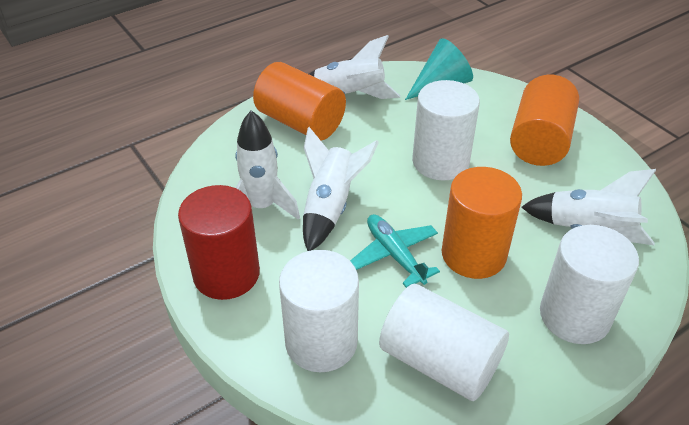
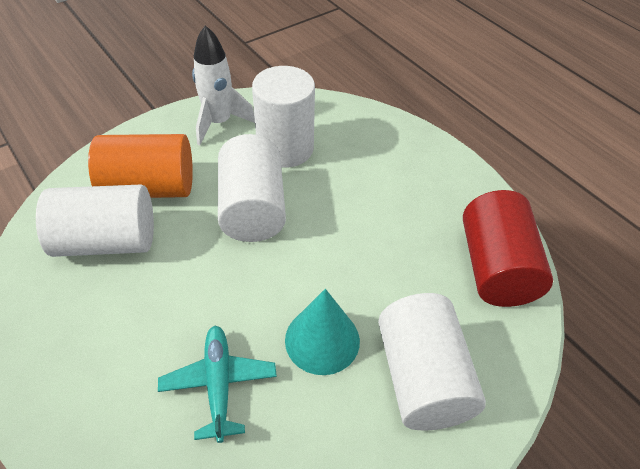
orange cylinder: 3 -> 1
white rocket: 4 -> 1

